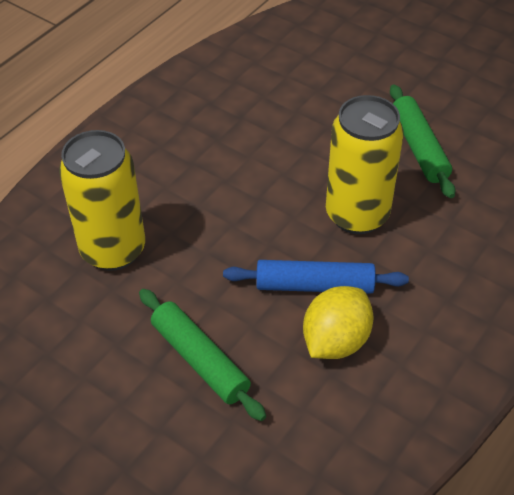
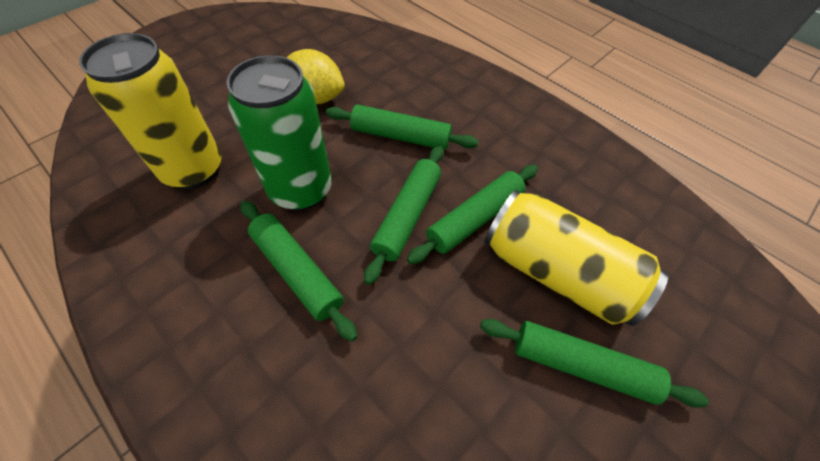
blue rolling pin: 1 -> 0
green can: 0 -> 1
green rolling pin: 2 -> 5

